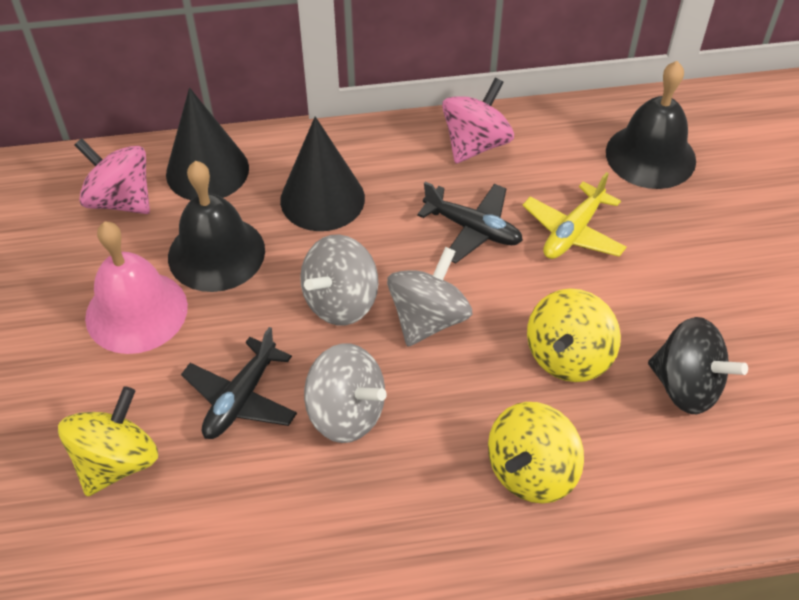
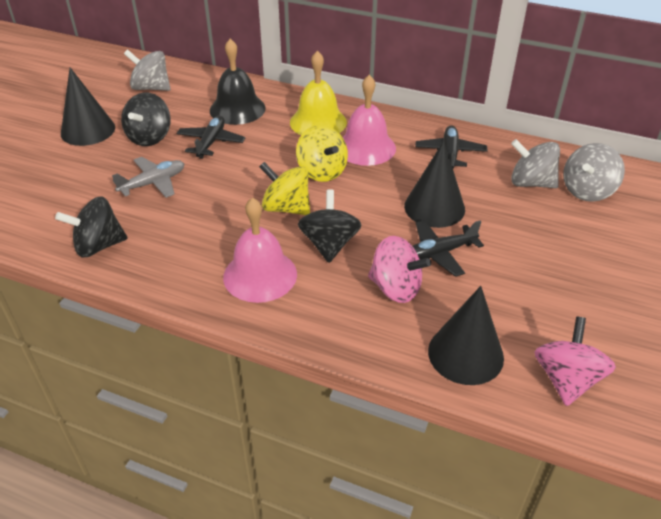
black bell: 2 -> 1
black cone: 2 -> 3
black plane: 2 -> 3
black spinning top: 1 -> 3
grey plane: 0 -> 1
pink bell: 1 -> 2
yellow bell: 0 -> 1
yellow plane: 1 -> 0
yellow spinning top: 3 -> 2

